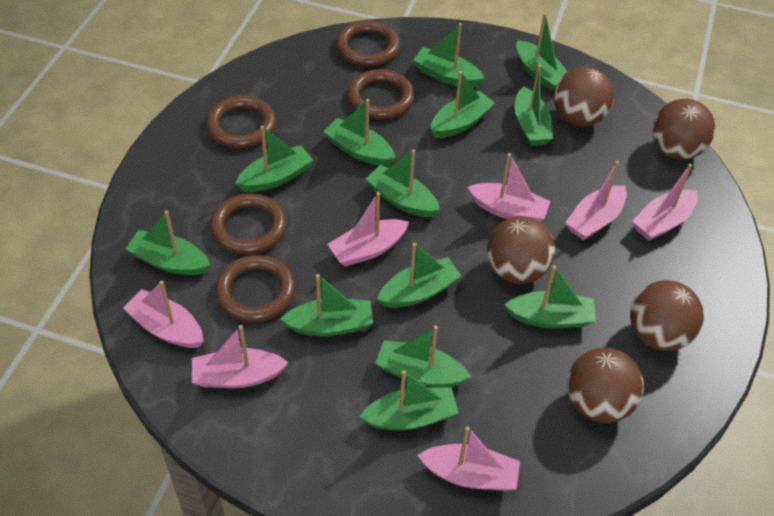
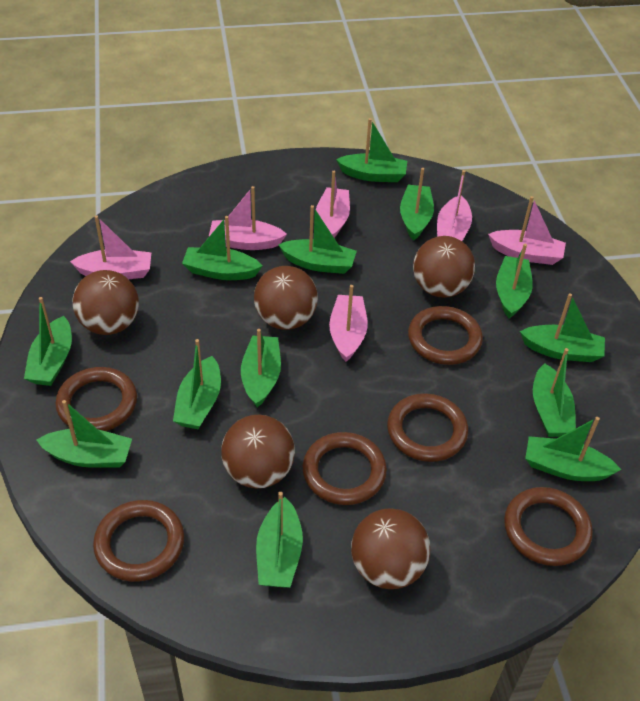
brown ring: 5 -> 6
pink boat: 7 -> 6

